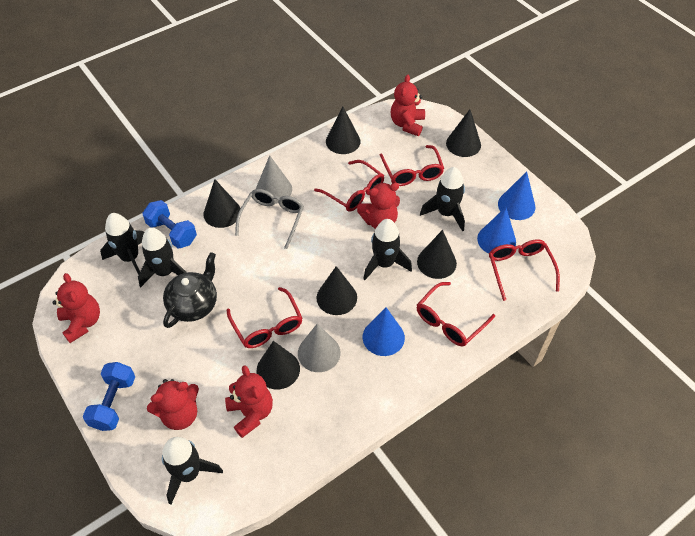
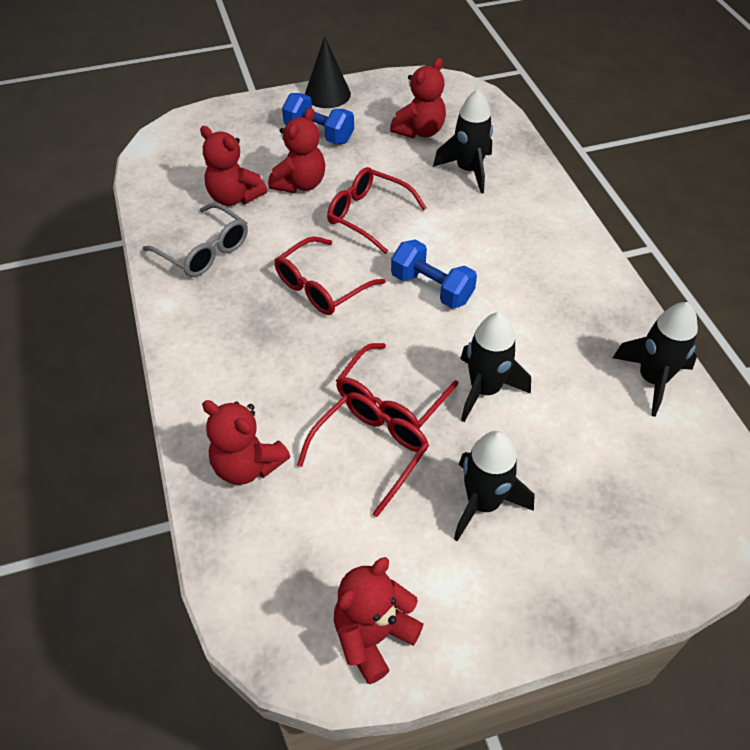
black cone: 6 -> 1
black rocket: 5 -> 4
black teapot: 1 -> 0
blue cone: 3 -> 0
grey cone: 2 -> 0
red glasses: 5 -> 4

